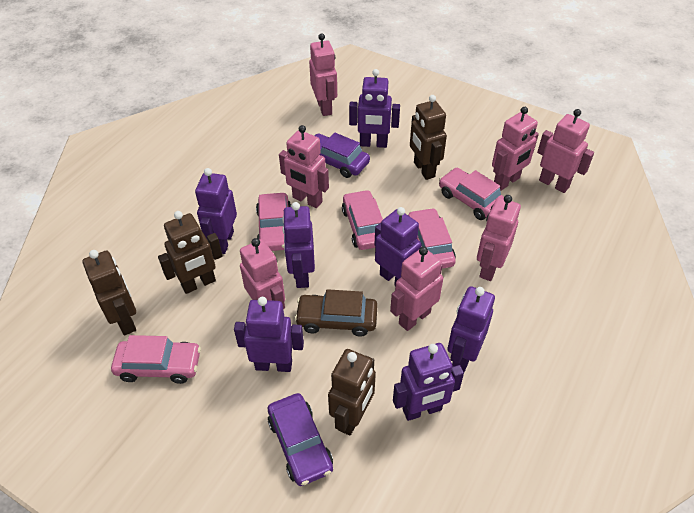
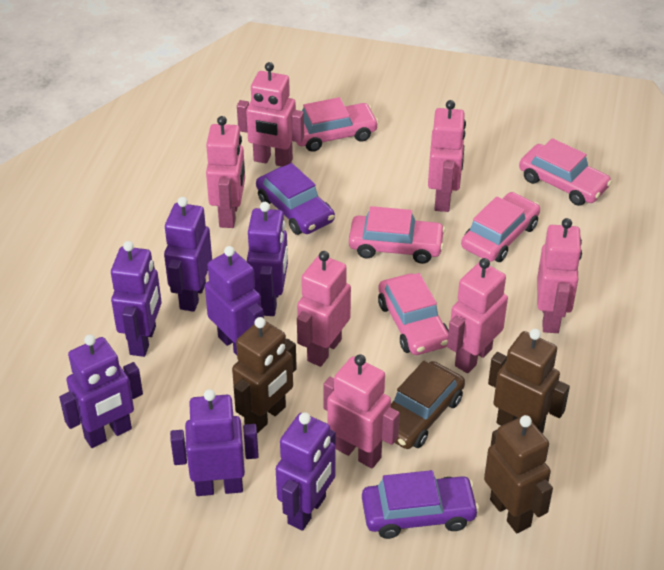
brown robot: 4 -> 3

